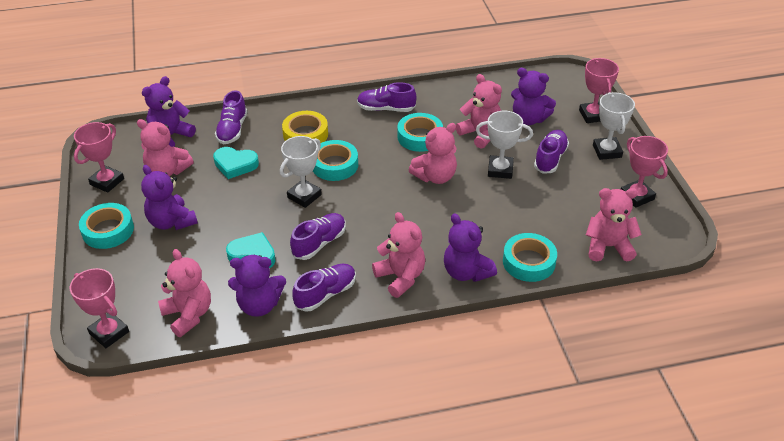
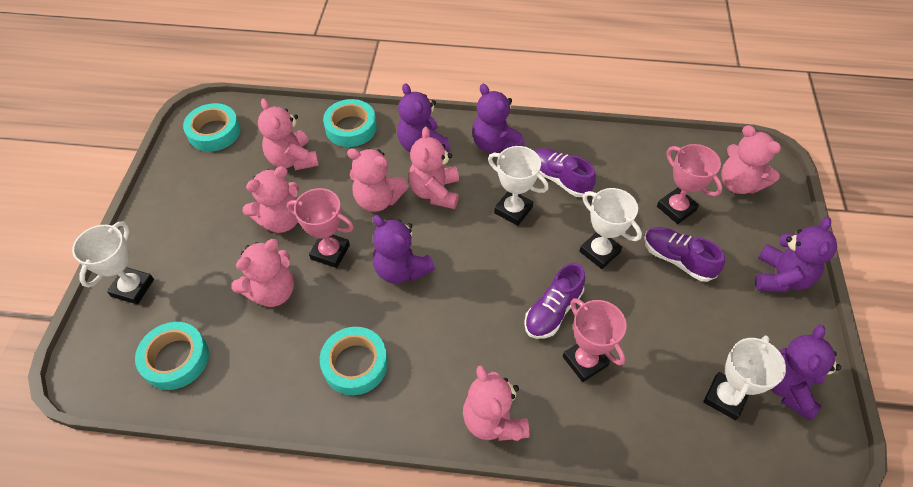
pink teddy bear: 6 -> 7
pink trophy: 4 -> 3
purple shoe: 5 -> 3
turquoise heart: 2 -> 0
white trophy: 3 -> 4
yellow tape: 1 -> 0

